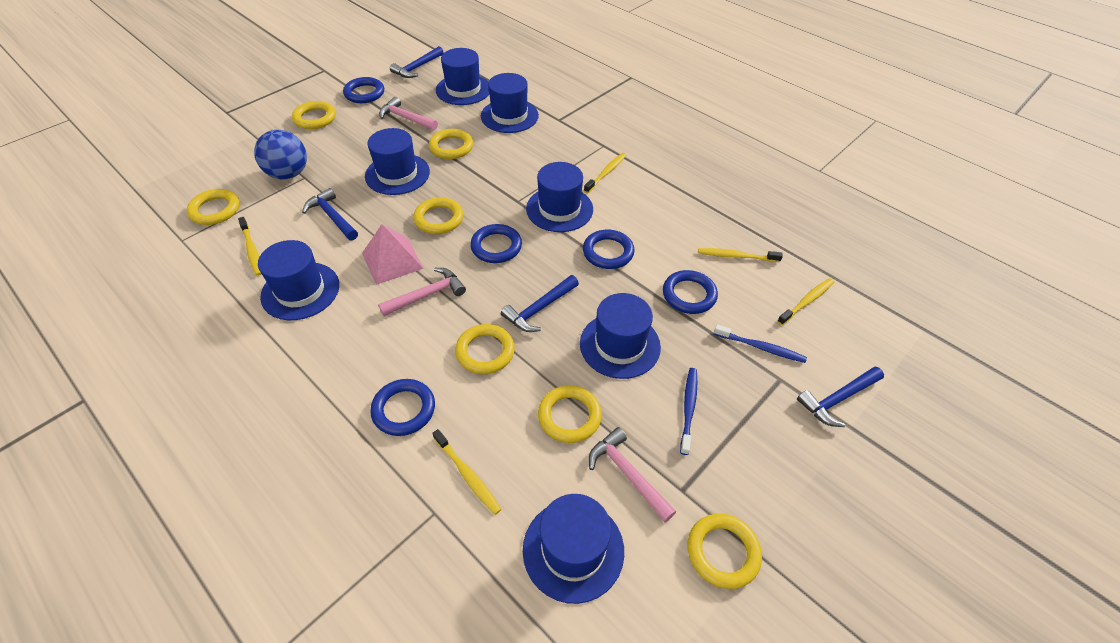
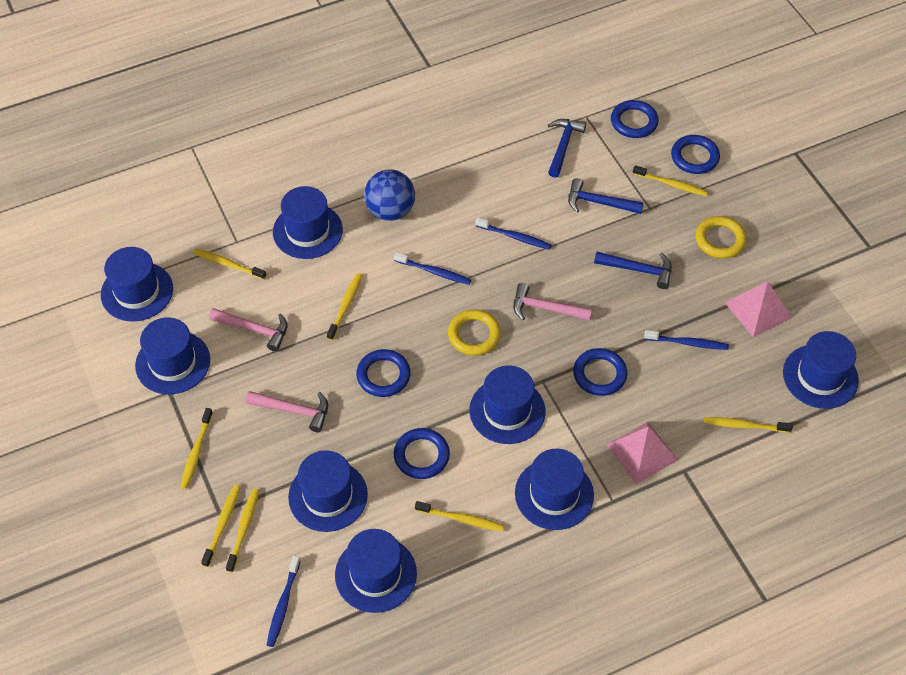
blue hammer: 4 -> 3
blue hat: 7 -> 8
blue toothbrush: 2 -> 4
pink pyramid: 1 -> 2
yellow ring: 7 -> 2
yellow toothbrush: 5 -> 8

